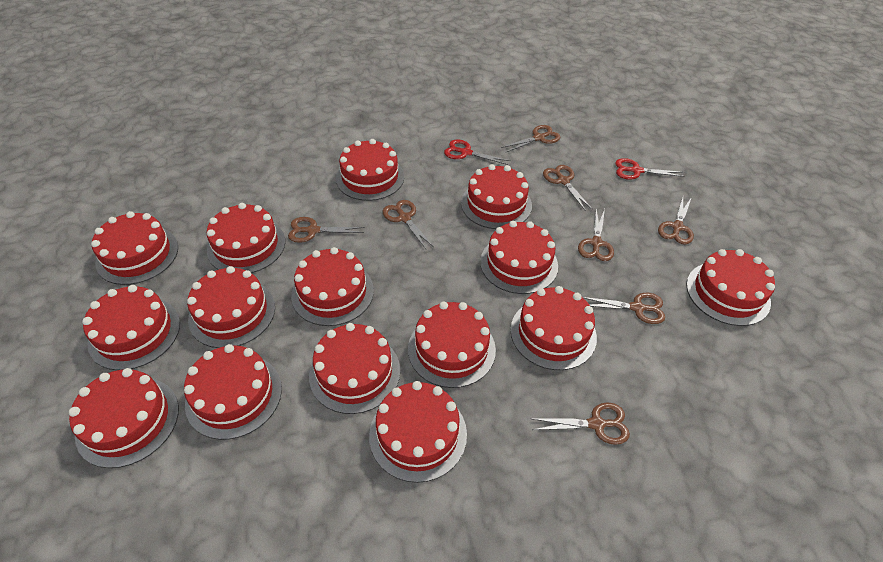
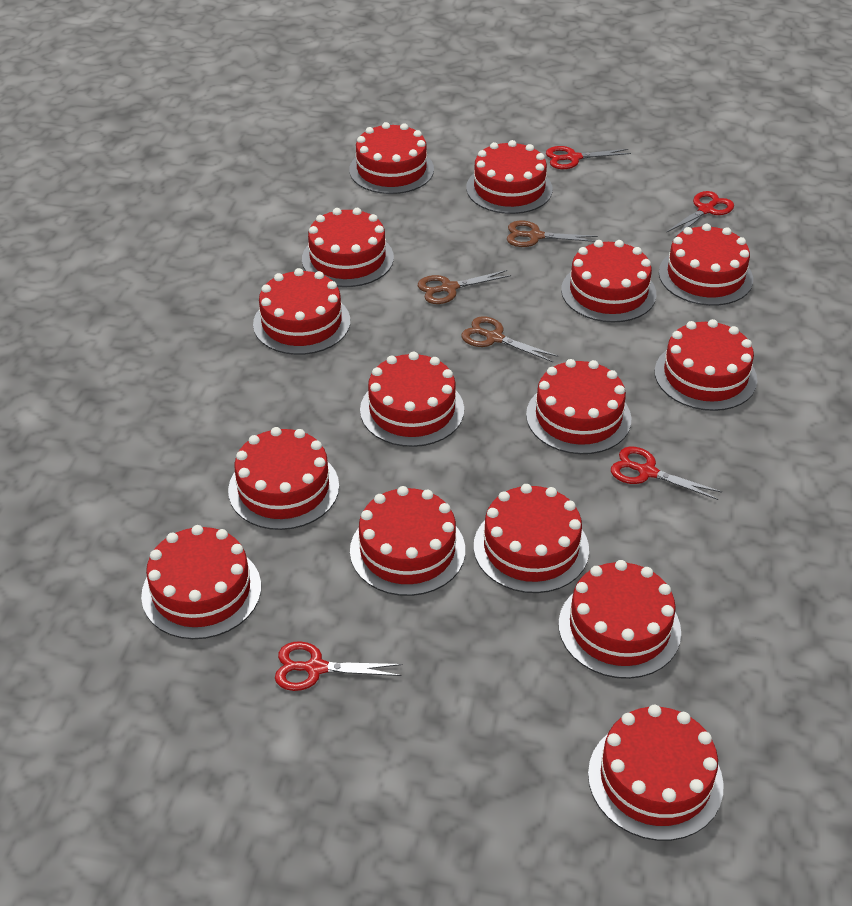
brown scissors: 8 -> 3
red scissors: 2 -> 4

